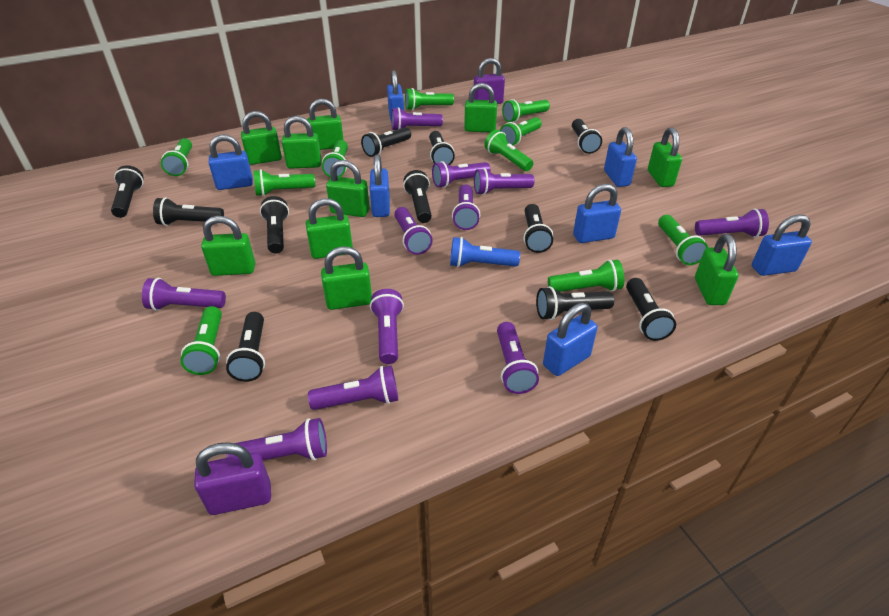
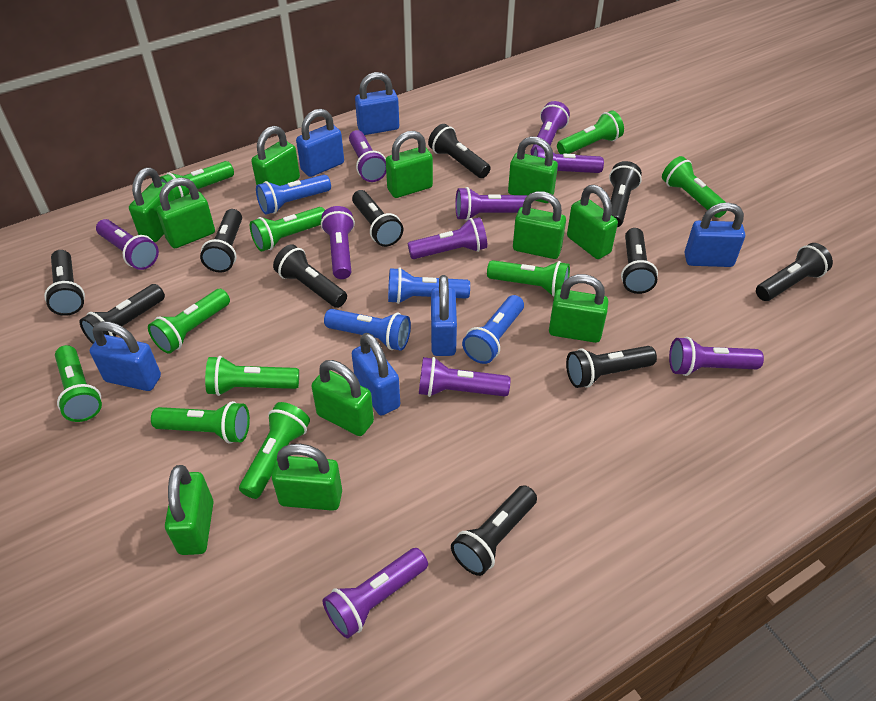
blue flashlight: 1 -> 4
blue padlock: 7 -> 6
green padlock: 10 -> 11
purple flashlight: 11 -> 10
purple padlock: 2 -> 0

